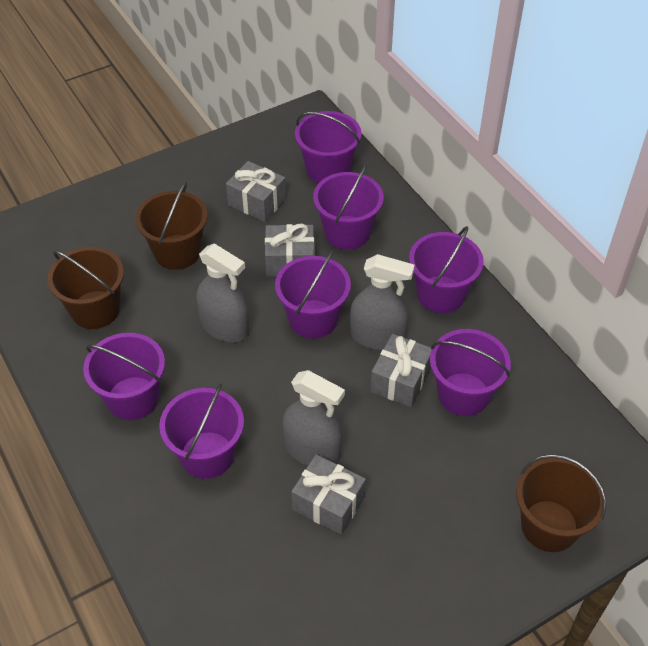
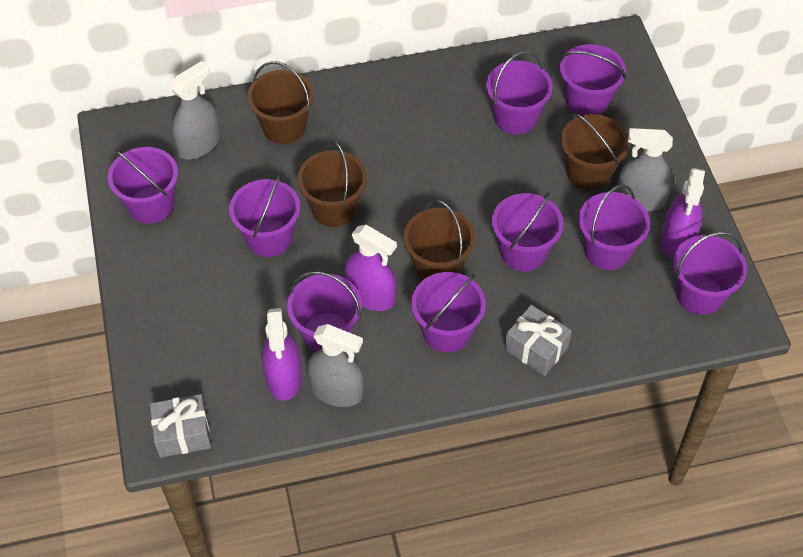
brown bucket: 3 -> 4
grey gift: 4 -> 2
purple bucket: 7 -> 9
purple spray bottle: 0 -> 3

